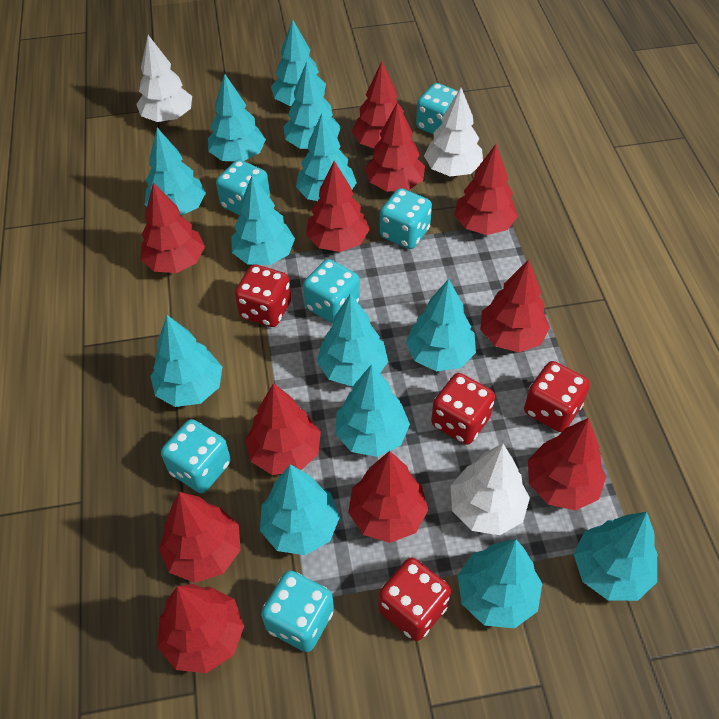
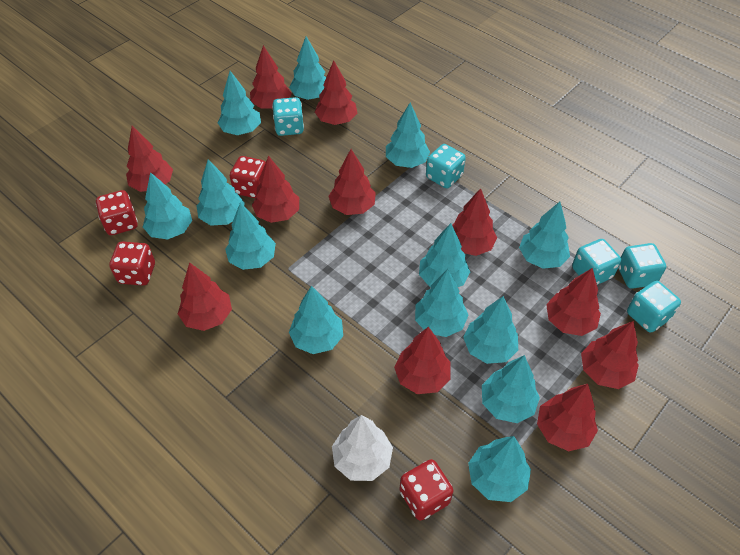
turquoise dice: 6 -> 5
white tree: 3 -> 1

